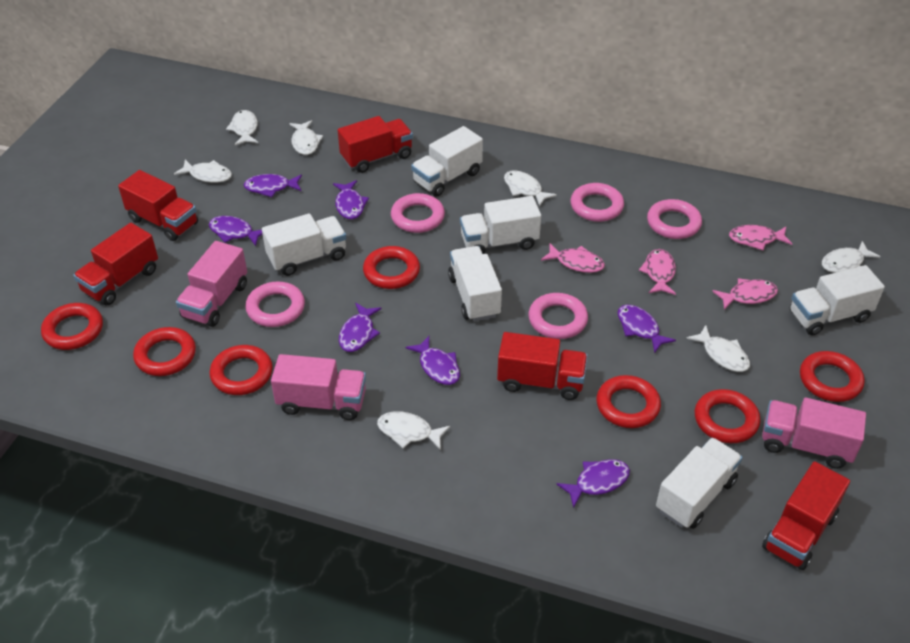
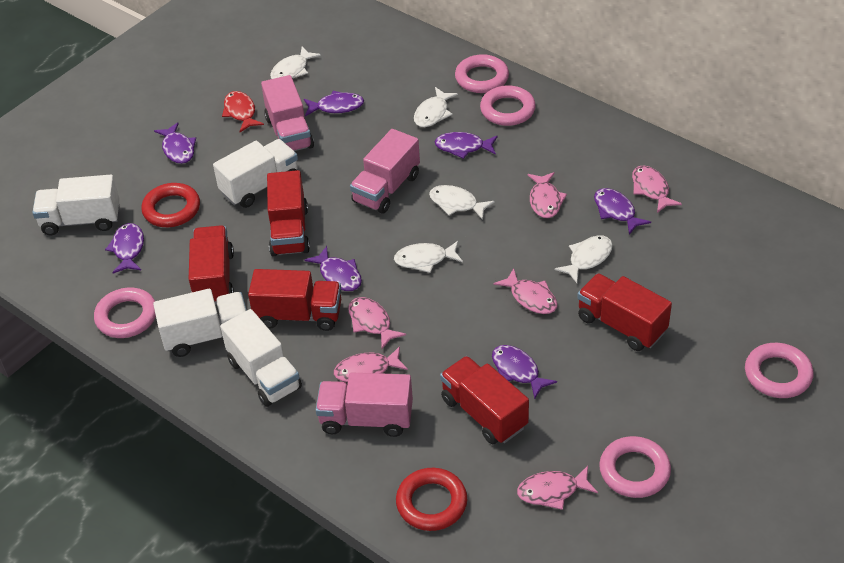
pink fish: 4 -> 6
red fish: 0 -> 1
red ring: 7 -> 2
white fish: 7 -> 5
white truck: 6 -> 4

